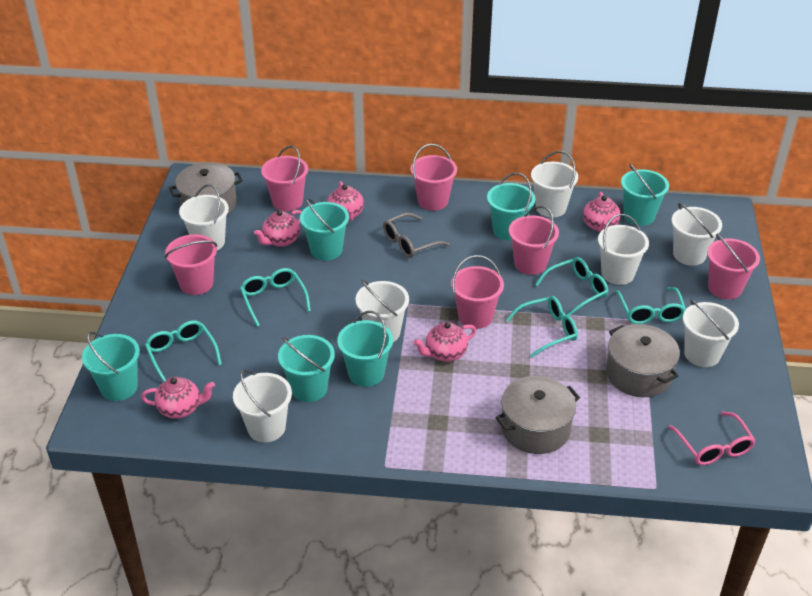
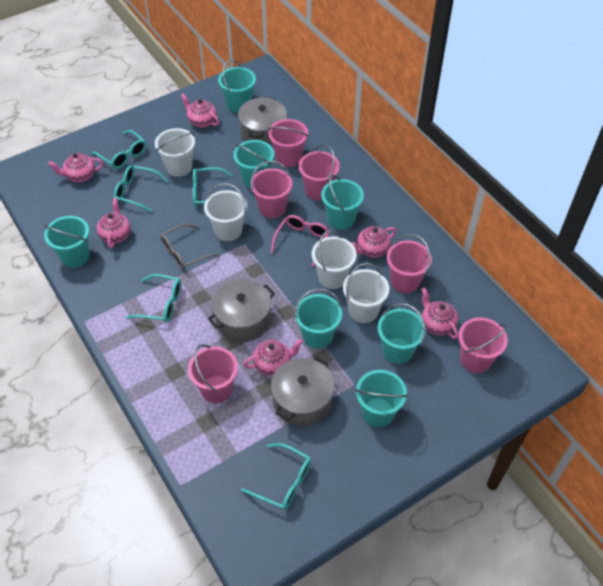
pink teapot: 5 -> 6
turquoise bucket: 6 -> 7
white bucket: 7 -> 4

